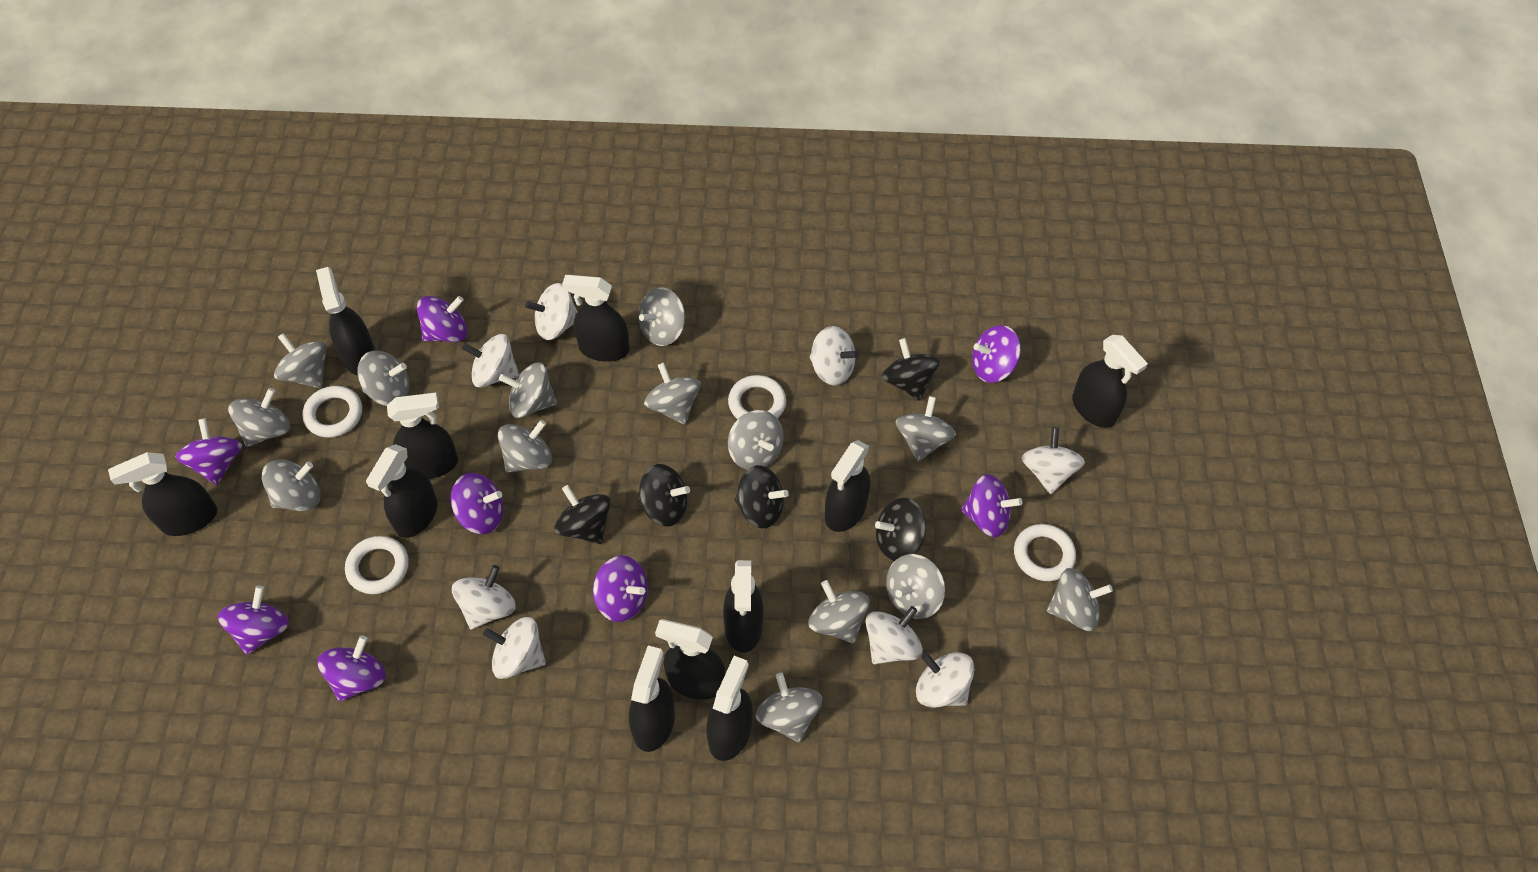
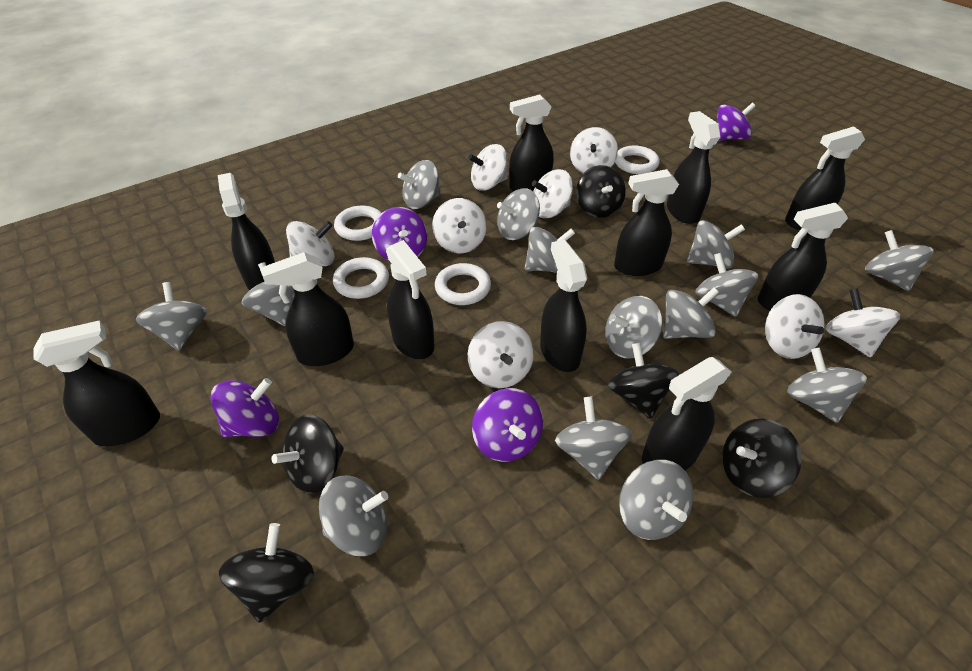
purple spinning top: 8 -> 4

